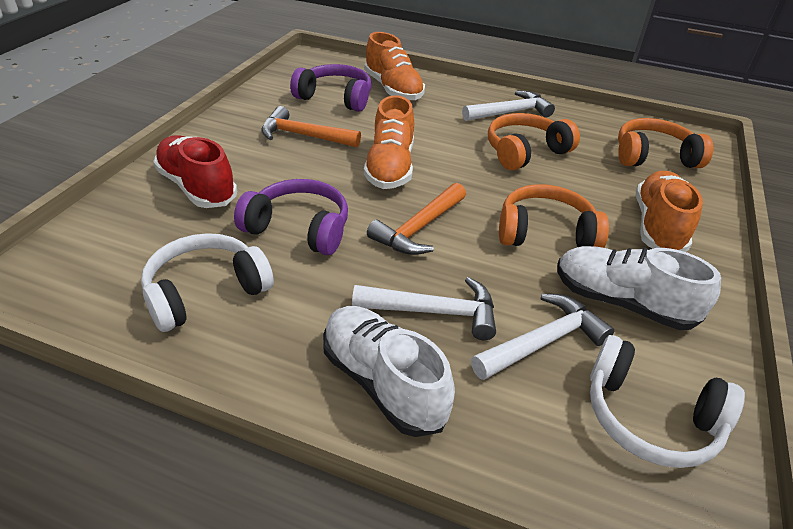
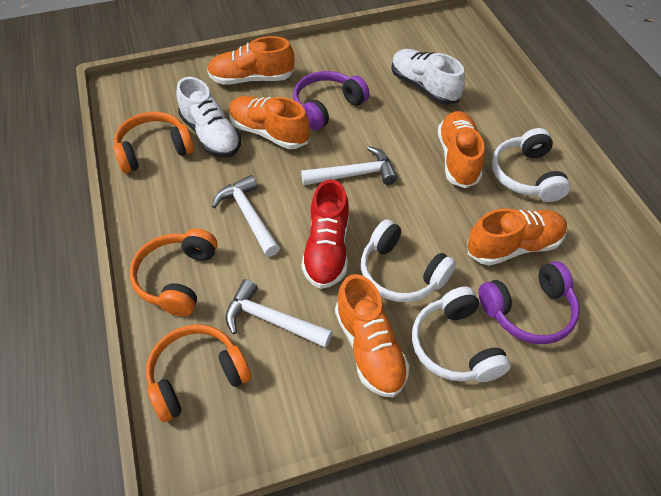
orange hammer: 2 -> 0
orange shoe: 3 -> 5
white headphones: 2 -> 3

